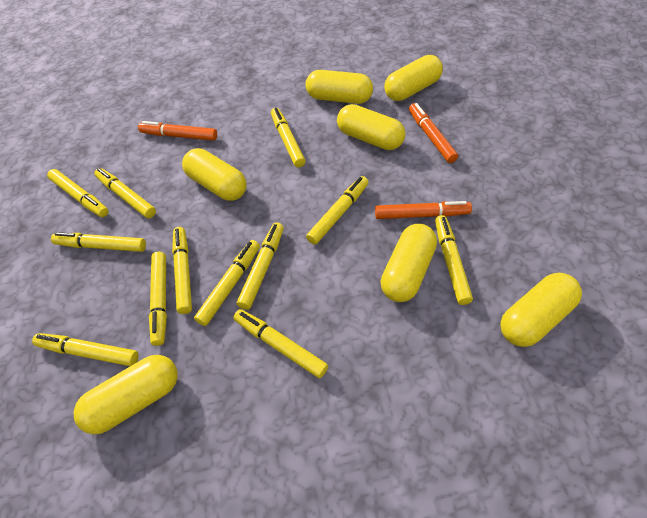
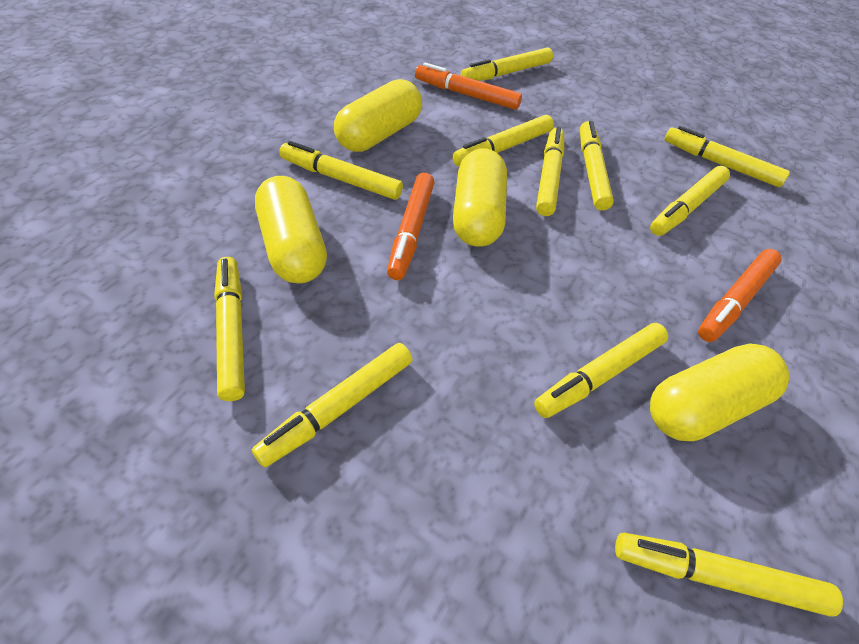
yellow capsule: 7 -> 4
yellow marker: 12 -> 11

